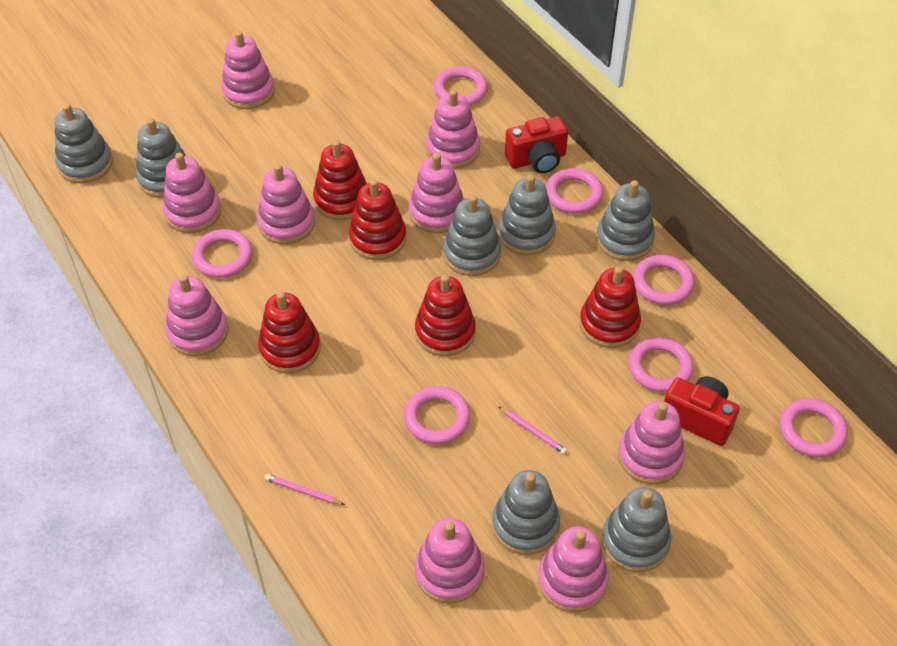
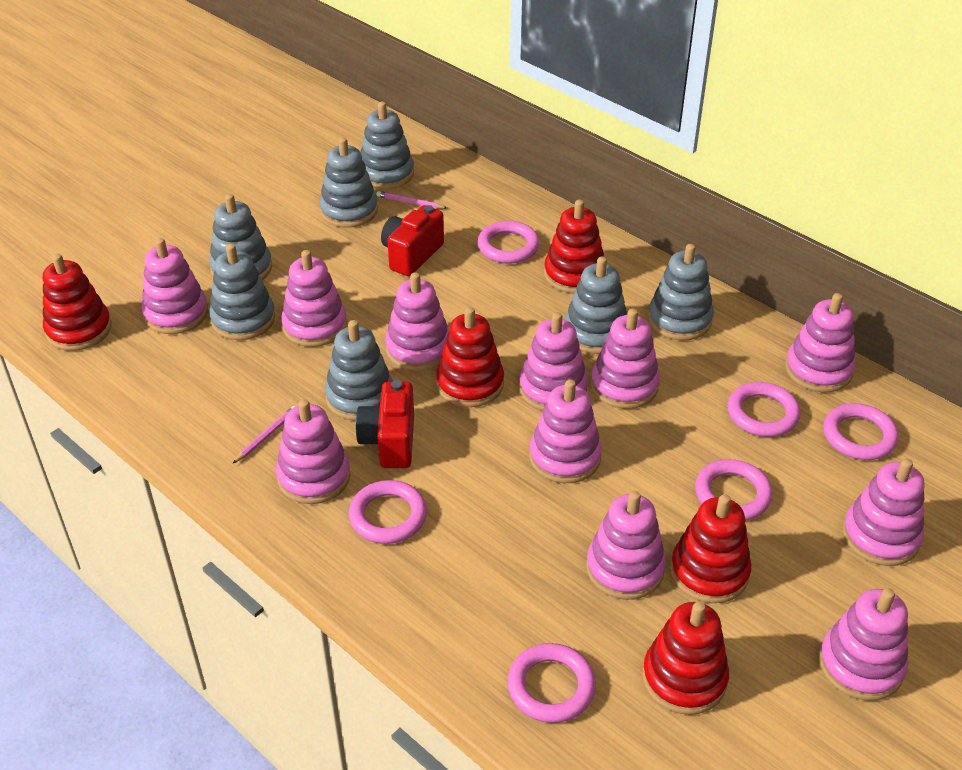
pink ring: 7 -> 6
pink stacking toy: 9 -> 11

